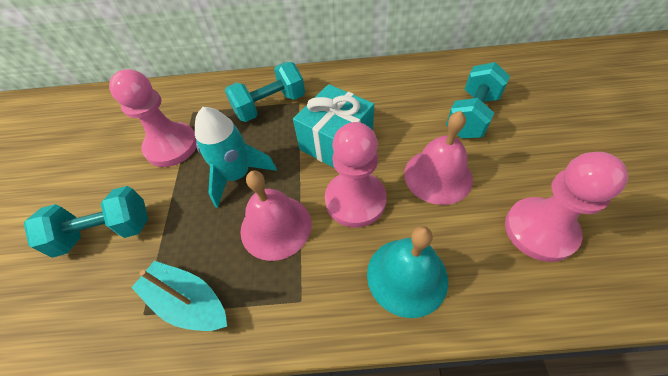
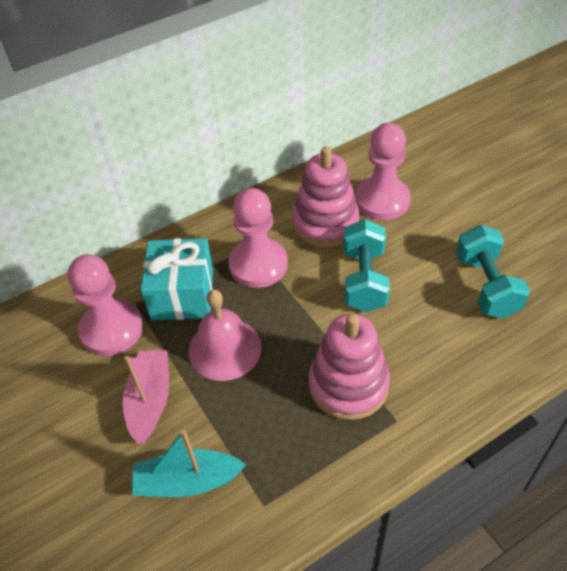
pink bell: 2 -> 1
pink boat: 0 -> 1
pink stacking toy: 0 -> 2
turquoise bell: 1 -> 0
turquoise dumbbell: 3 -> 2
turquoise rocket: 1 -> 0

